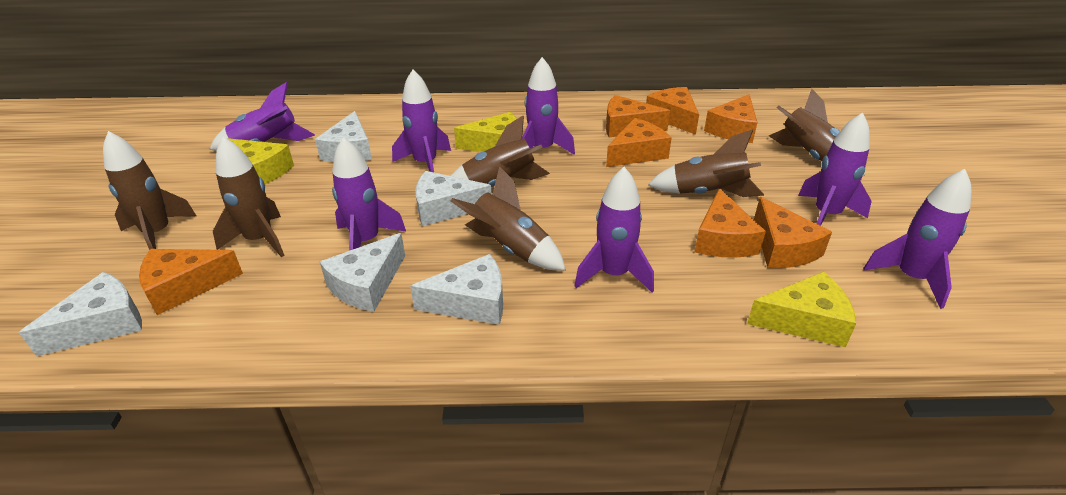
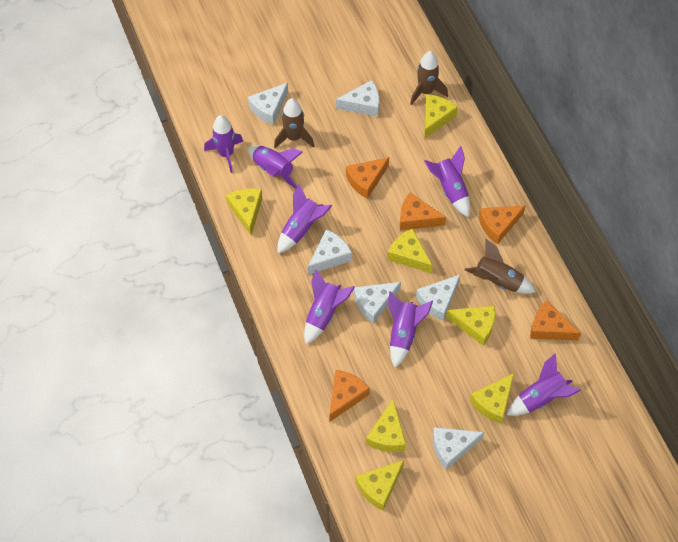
brown rocket: 6 -> 3
orange cheese: 7 -> 5
white cheese: 5 -> 6
yellow cheese: 3 -> 7

